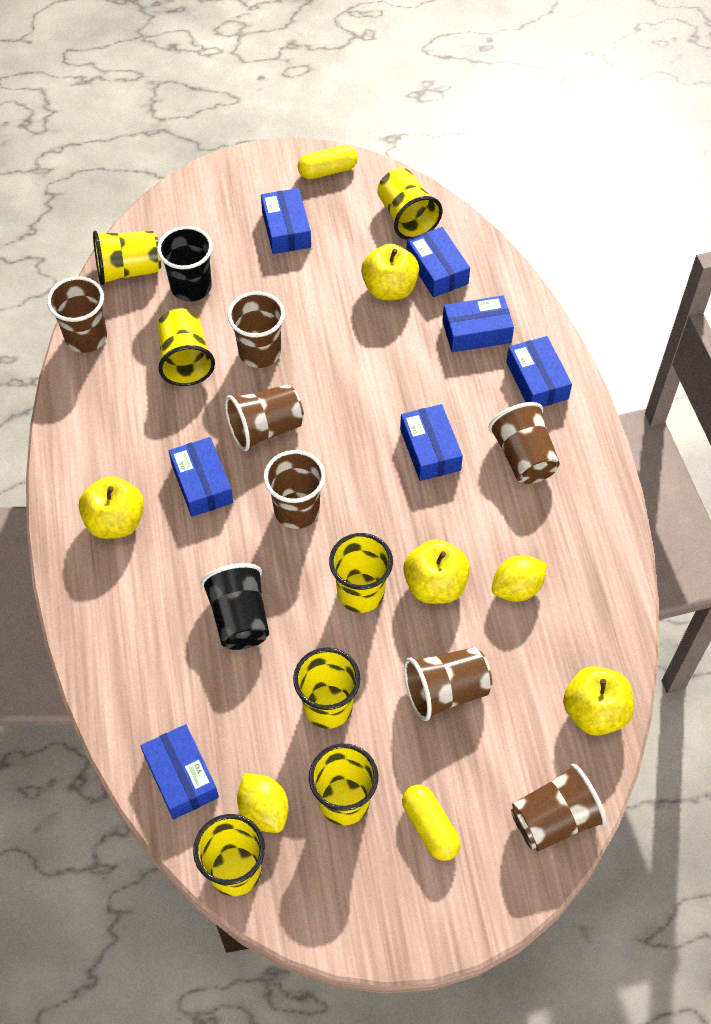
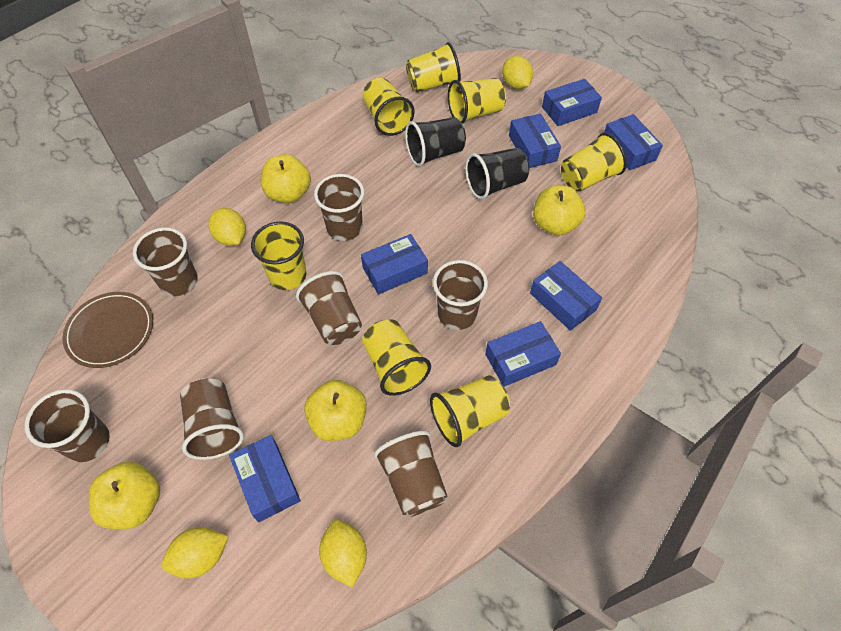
brown plate: 0 -> 1
yellow capsule: 2 -> 0
yellow lemon: 2 -> 4

